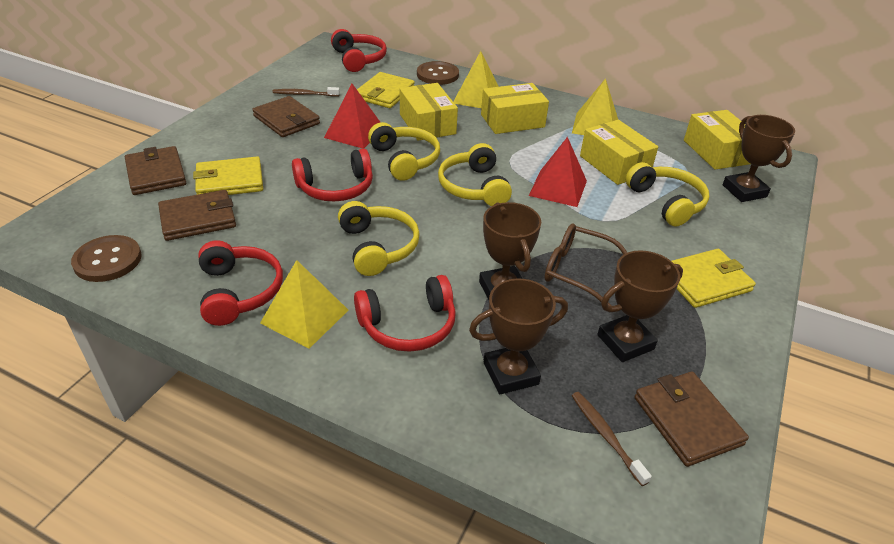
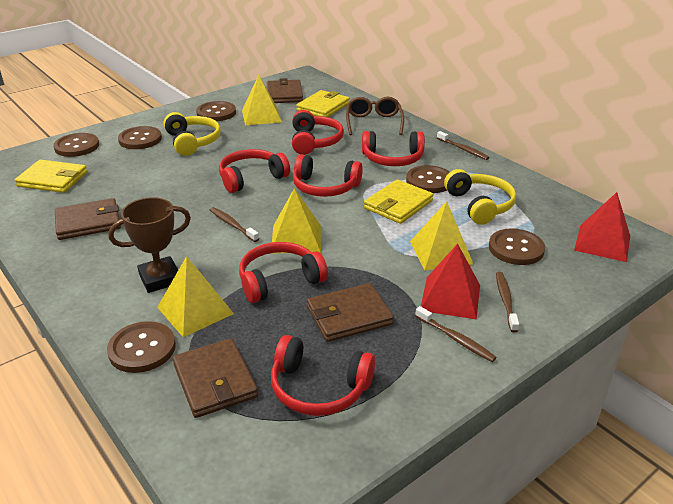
brown button: 2 -> 6
brown toothbrush: 2 -> 4
brown trophy: 4 -> 1
red headphones: 4 -> 6
yellow box: 4 -> 0
yellow headphones: 4 -> 2
yellow pyramid: 3 -> 4

